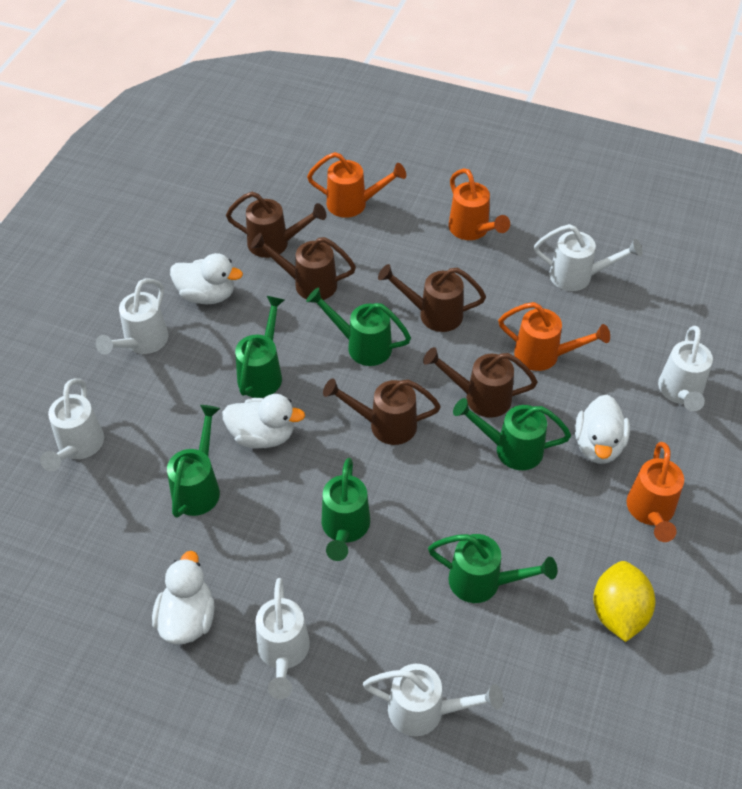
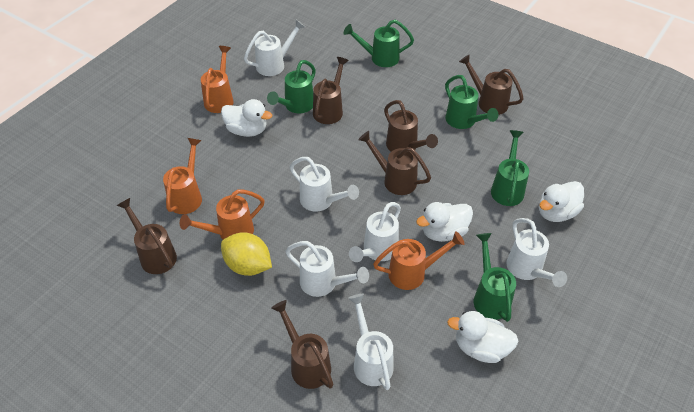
brown watering can: 5 -> 6
green watering can: 6 -> 5

